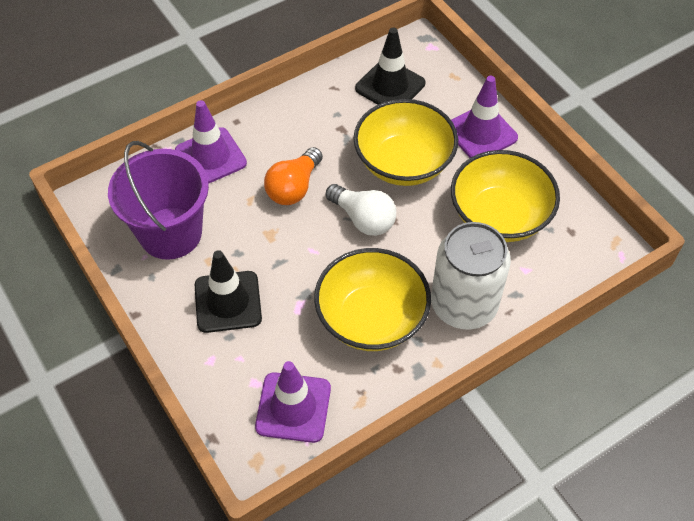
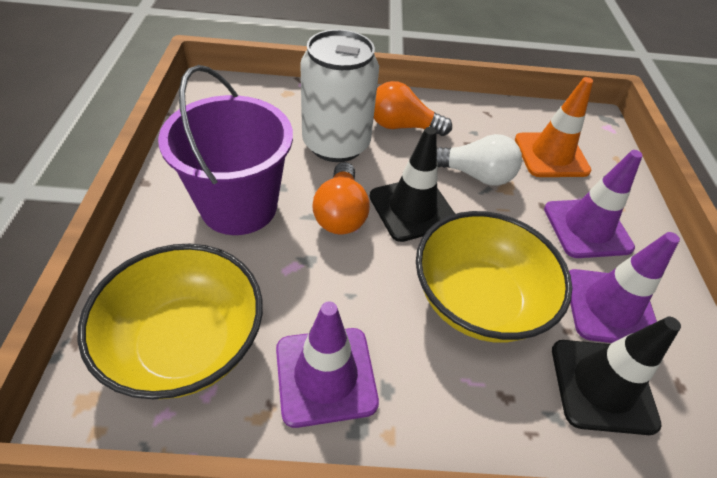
orange light bulb: 1 -> 2
orange traffic cone: 0 -> 1
yellow bowl: 3 -> 2

